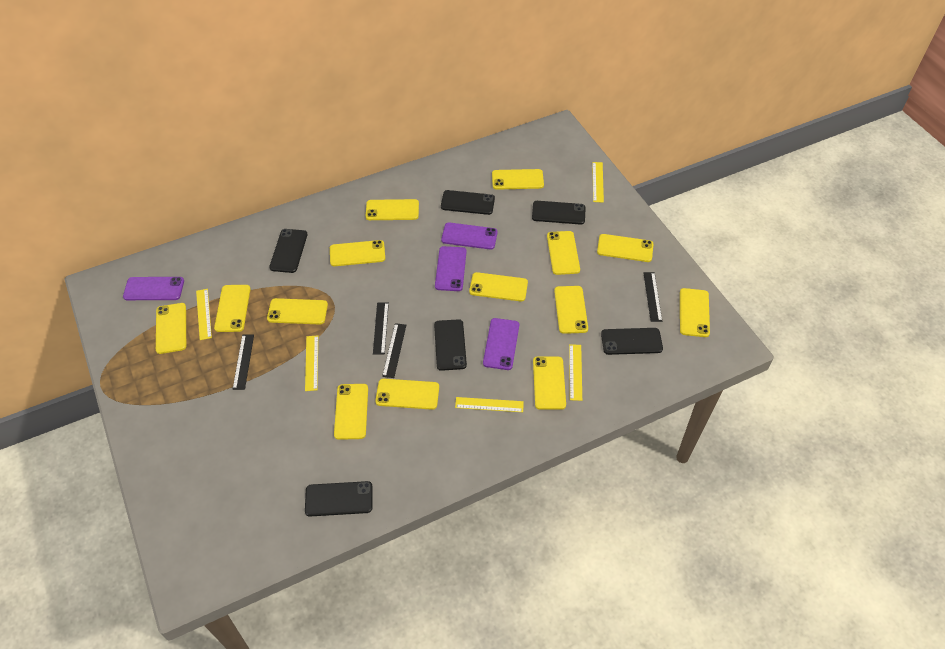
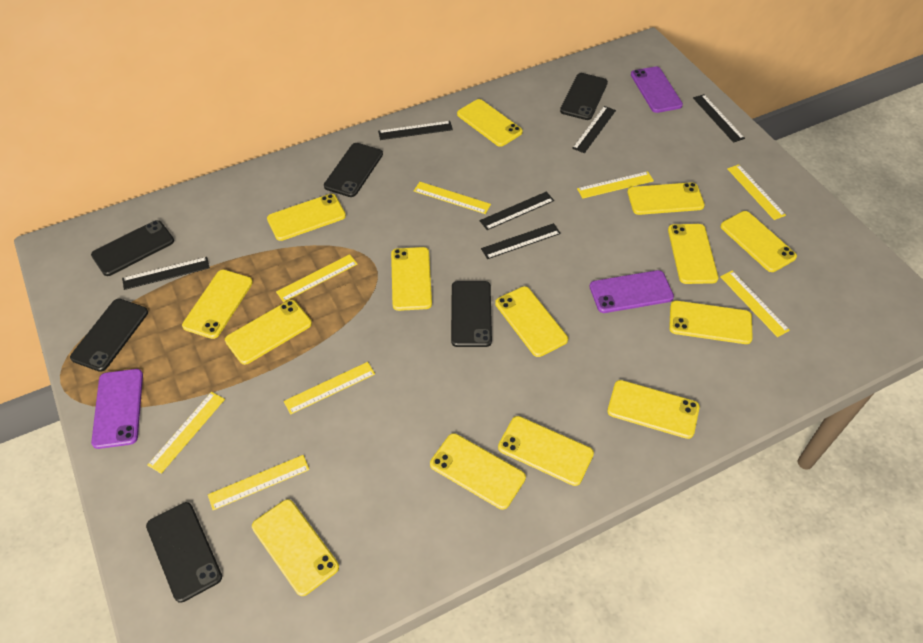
black ruler: 4 -> 6
purple phone: 4 -> 3
yellow ruler: 5 -> 8

